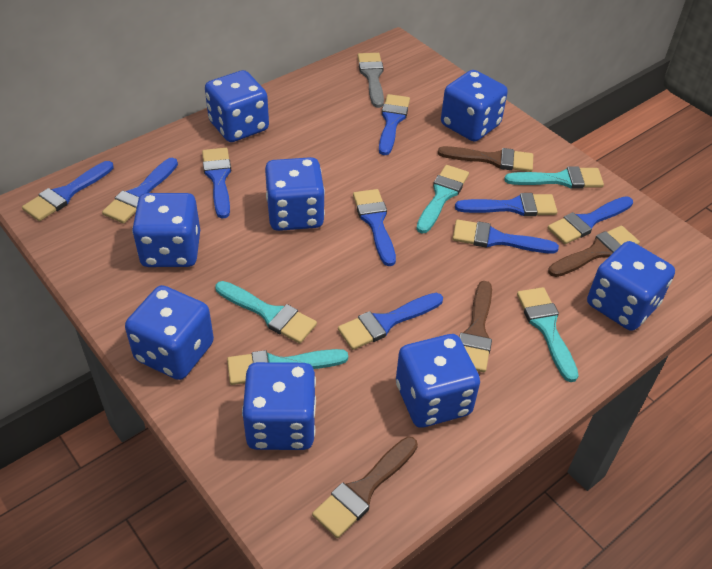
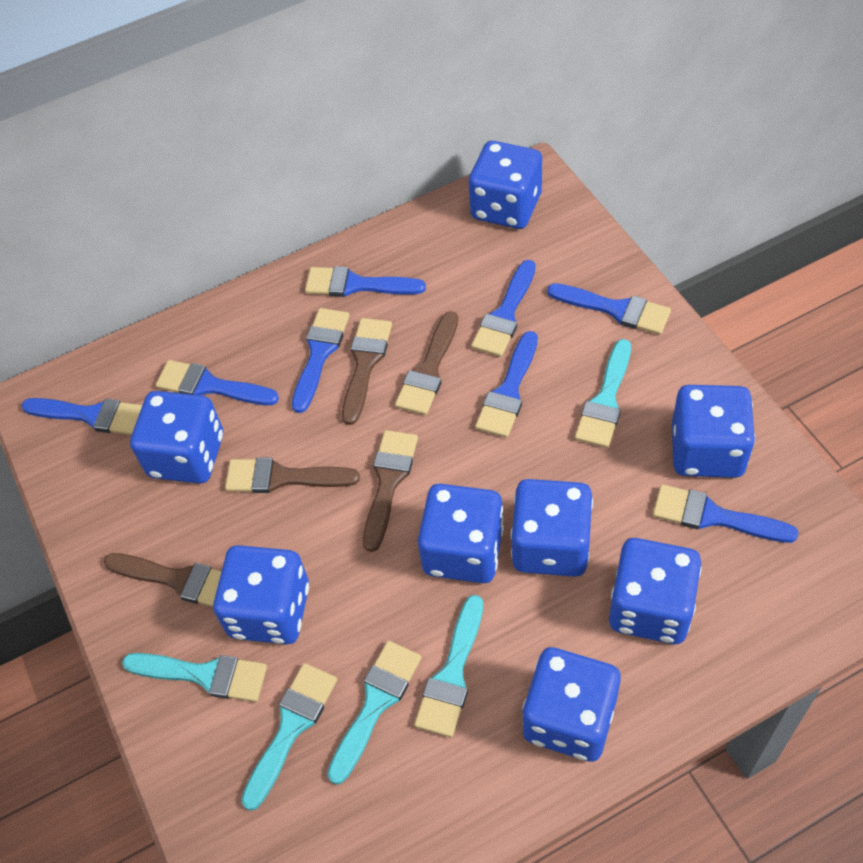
blue brush: 9 -> 8
brown brush: 4 -> 5
grey brush: 1 -> 0

